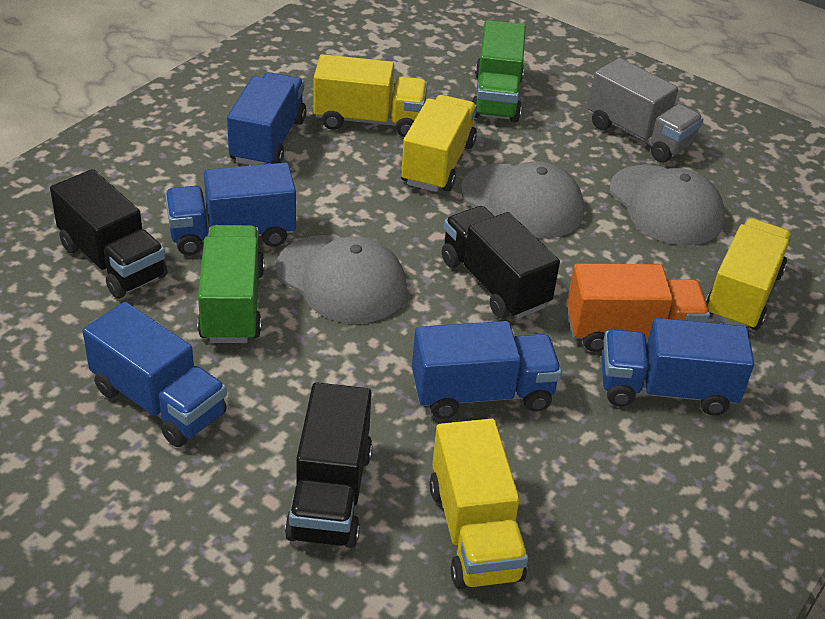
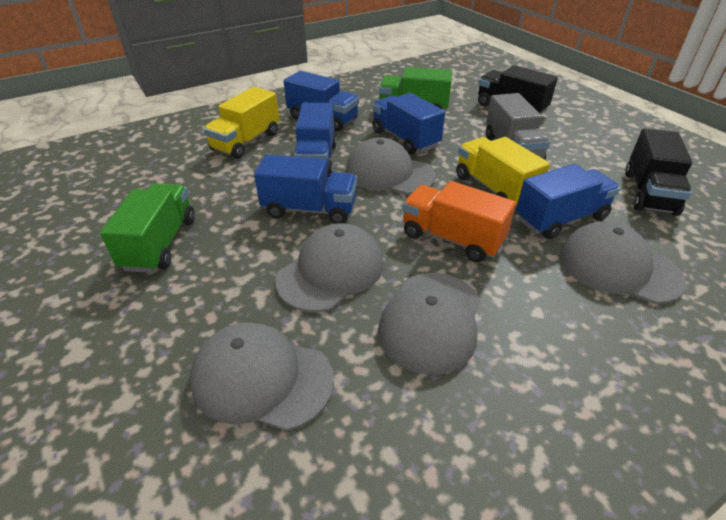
black truck: 3 -> 2
grey cap: 3 -> 5
yellow truck: 4 -> 2

